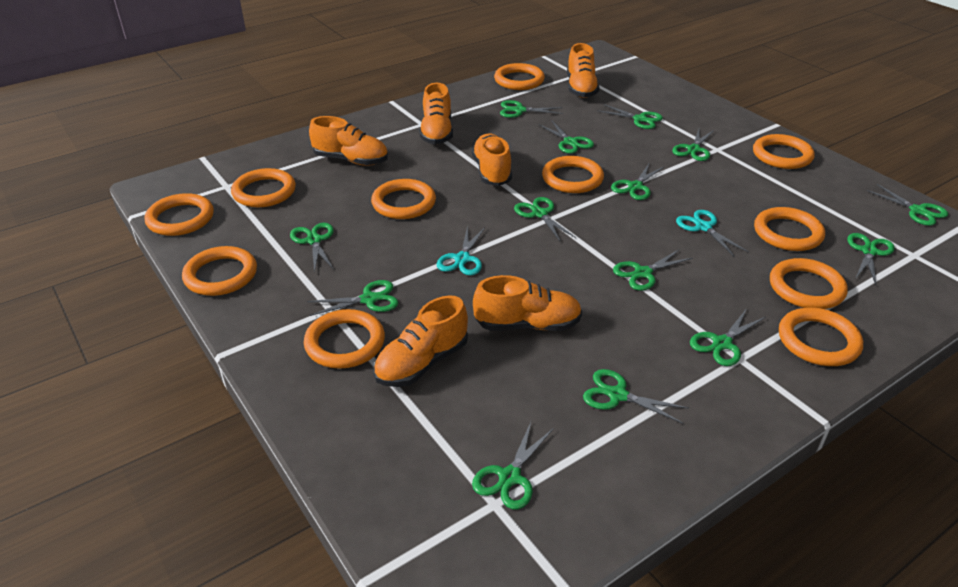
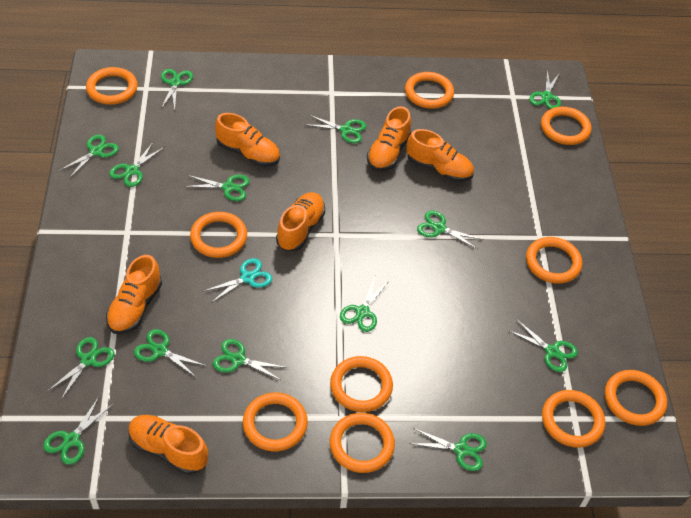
orange ring: 11 -> 10
turquoise scissors: 2 -> 1

